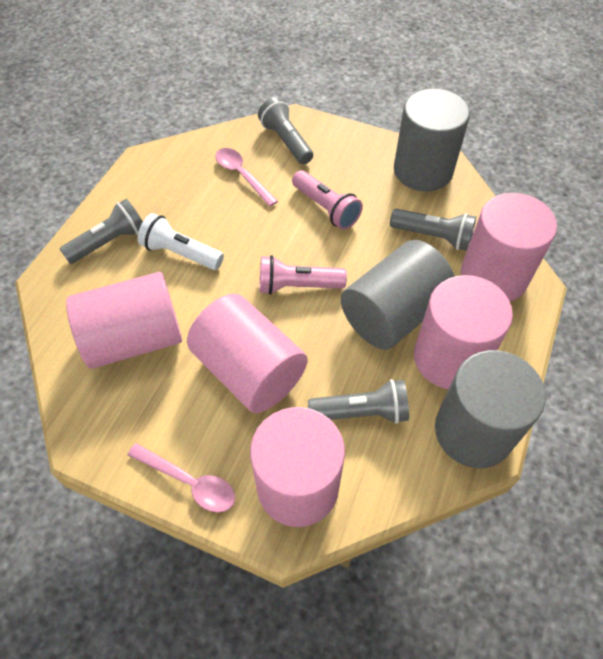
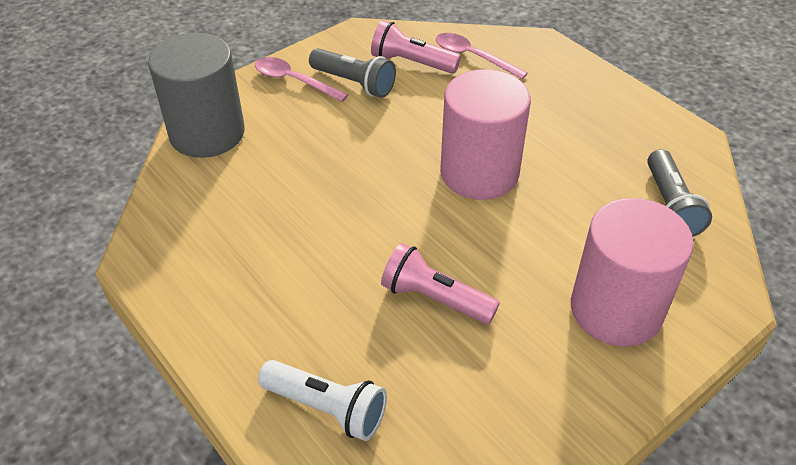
grey cylinder: 3 -> 1
grey flashlight: 4 -> 2
pink cylinder: 5 -> 2

